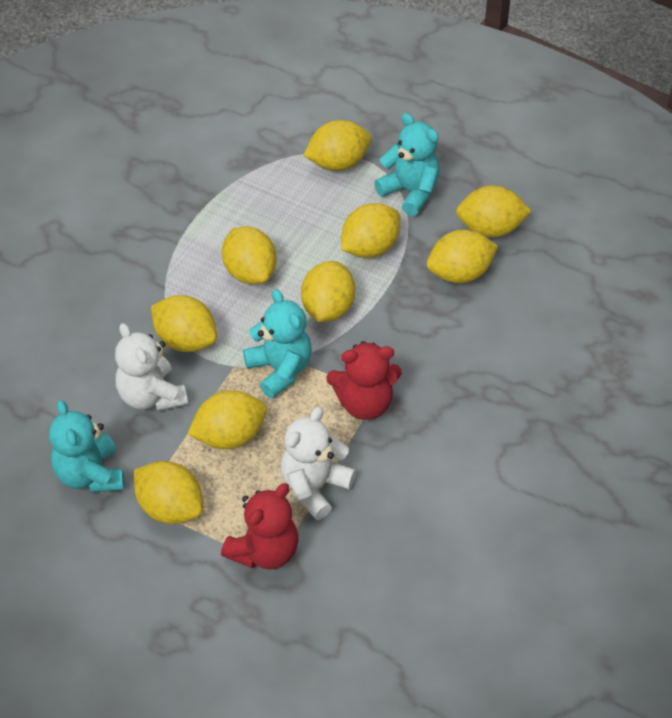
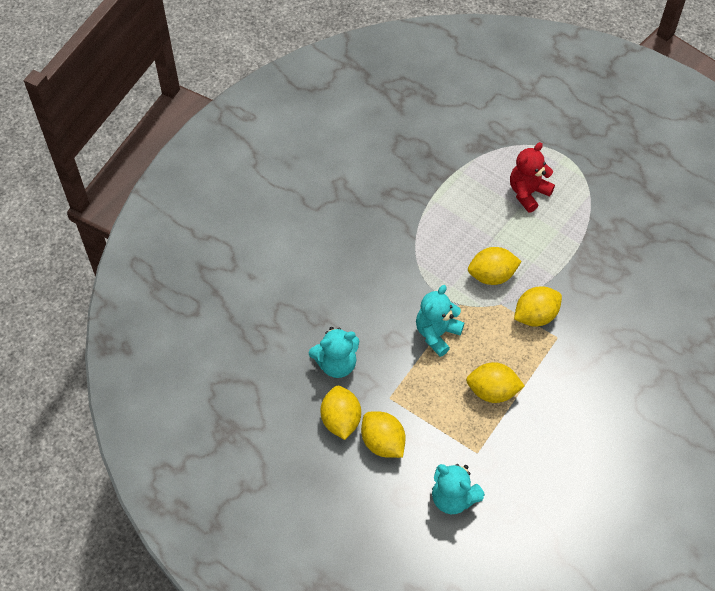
red teddy bear: 2 -> 1
white teddy bear: 2 -> 0
yellow lemon: 9 -> 5

